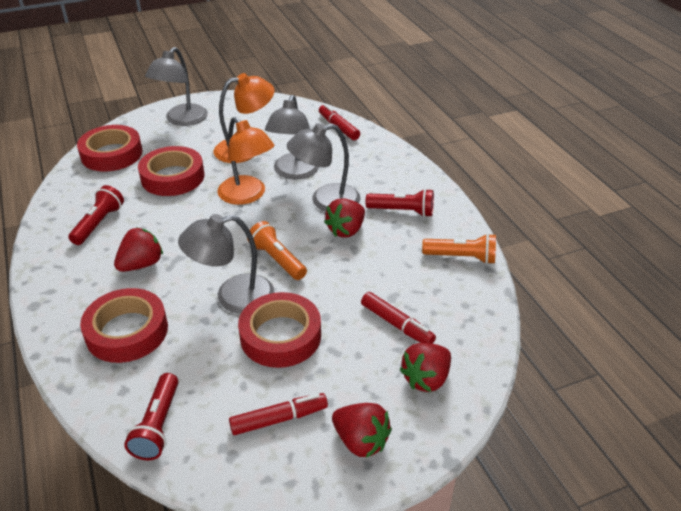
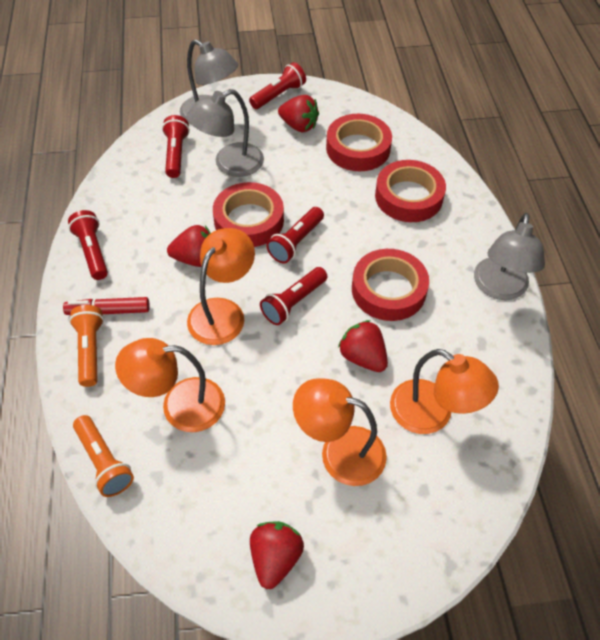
grey lamp: 4 -> 3
orange lamp: 2 -> 4
red flashlight: 3 -> 5
red marker: 3 -> 1

